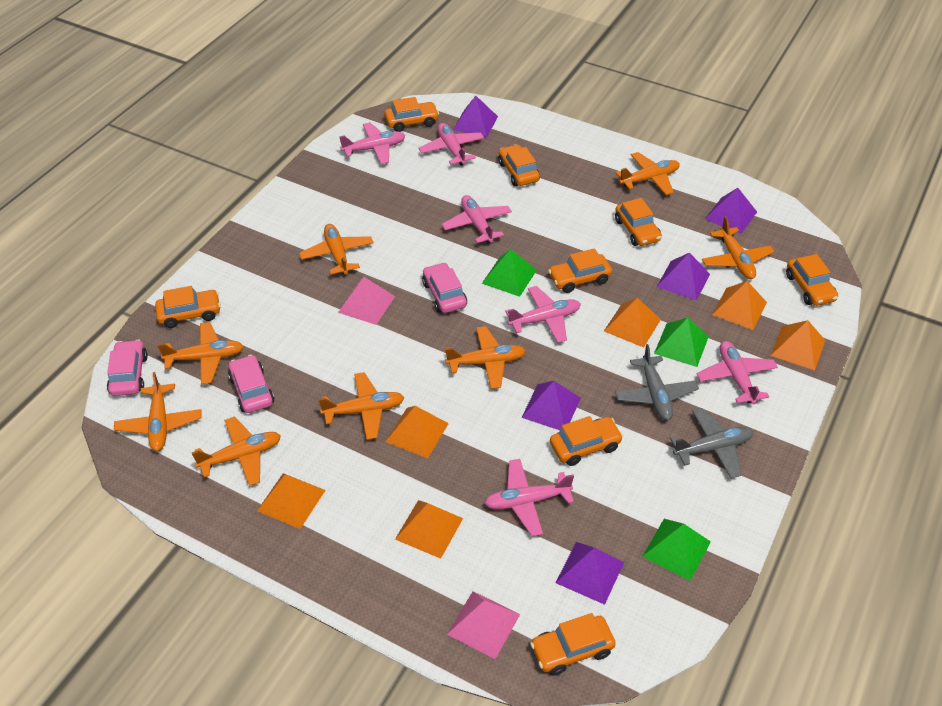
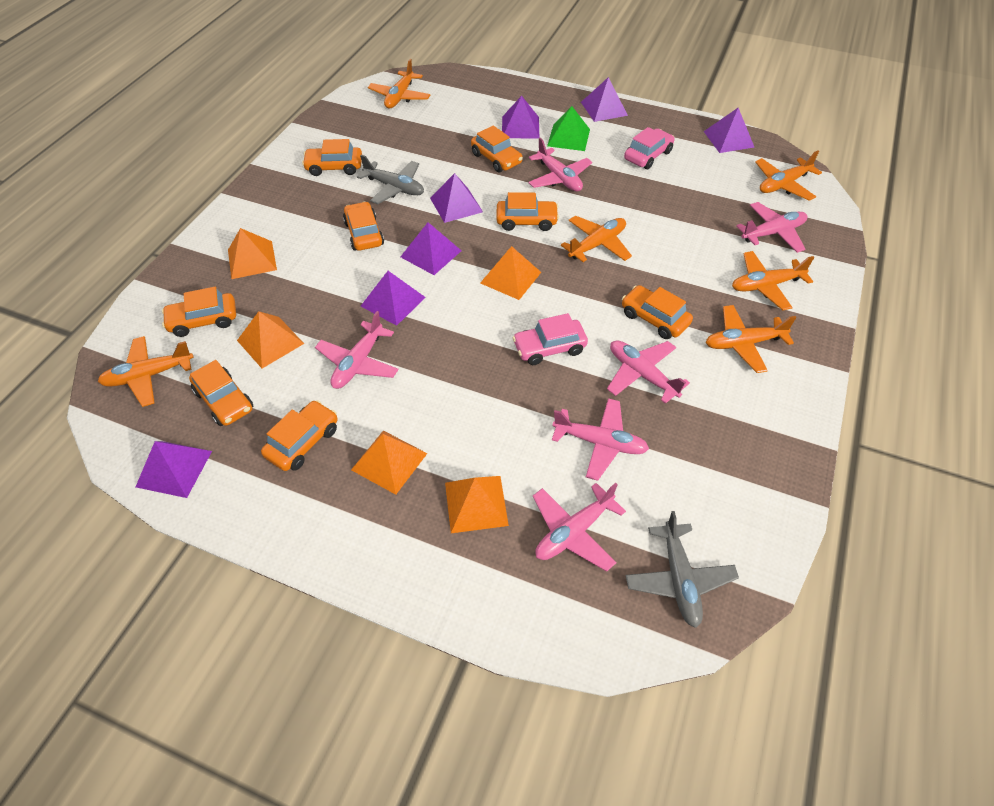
green pyramid: 3 -> 1
orange plane: 8 -> 6
orange pyramid: 6 -> 5
pink car: 3 -> 2
pink pyramid: 2 -> 0
purple pyramid: 5 -> 7

